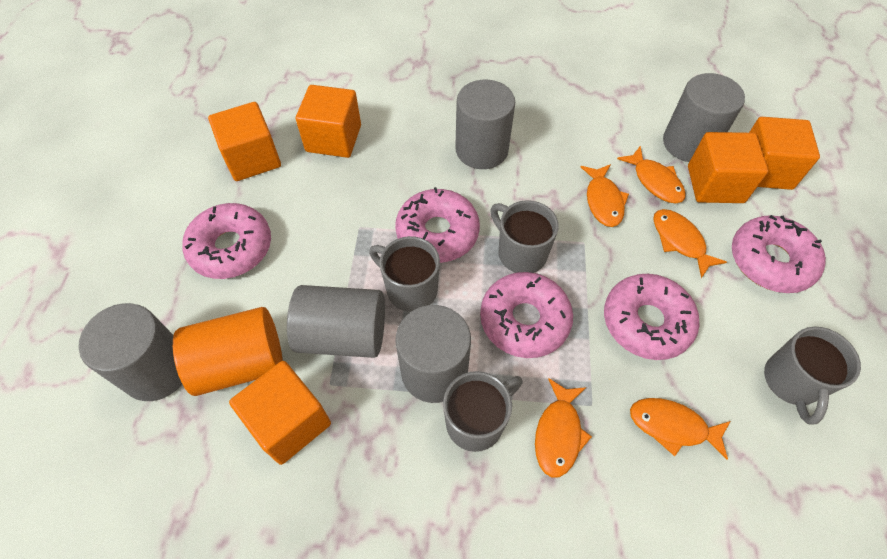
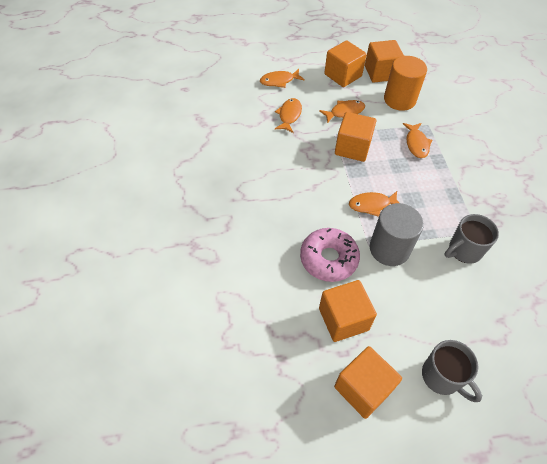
grey cylinder: 5 -> 1
grey mug: 4 -> 2
pink donut: 5 -> 1

